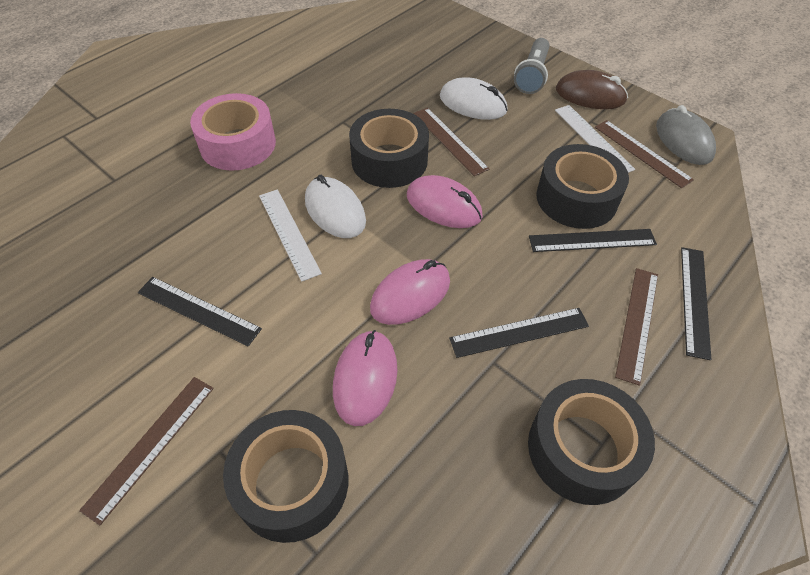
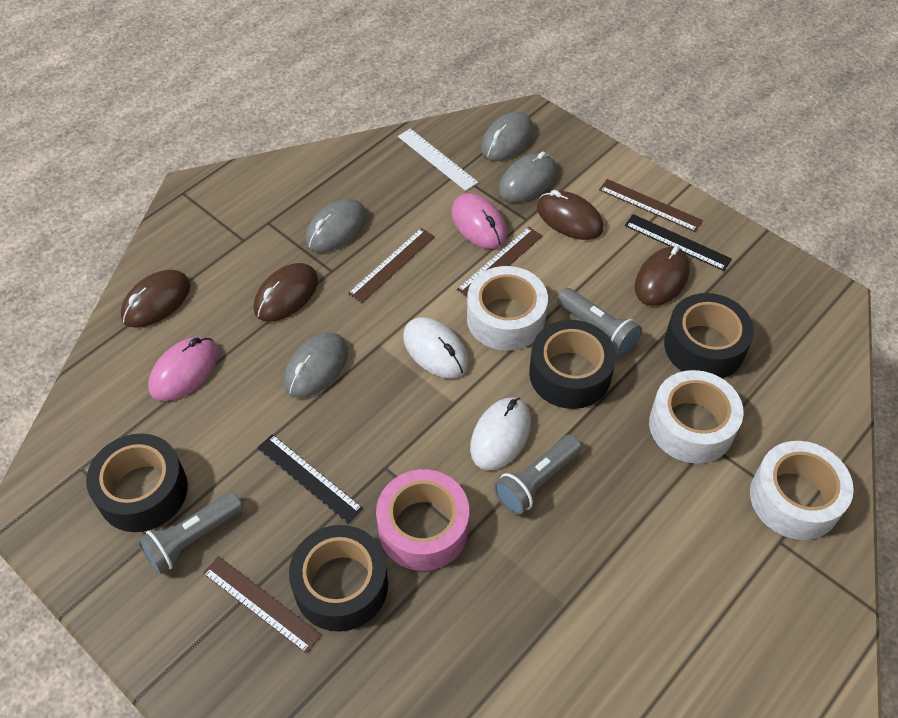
black ruler: 4 -> 2
brown mouse: 1 -> 4
grey flashlight: 1 -> 3
grey mouse: 1 -> 4
pink mouse: 3 -> 2
white ruler: 2 -> 1
white tape: 0 -> 3

